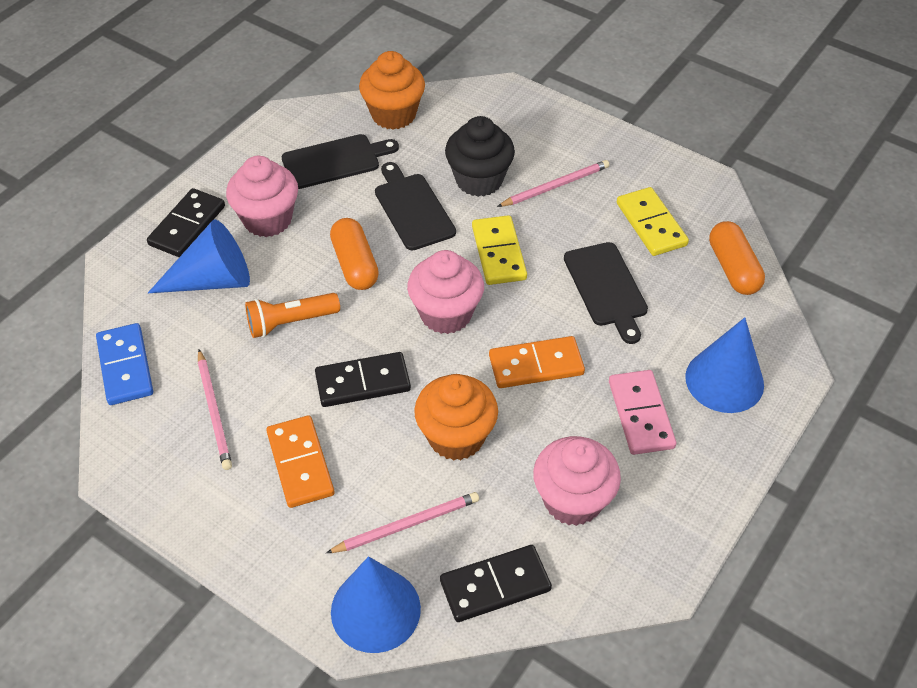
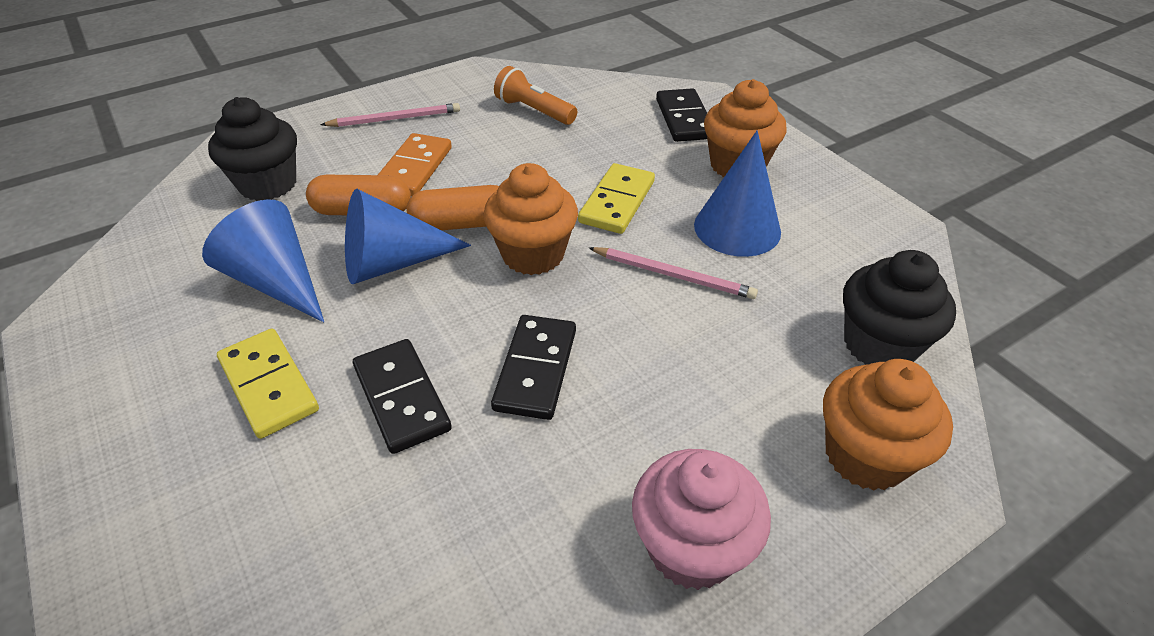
black cupcake: 1 -> 2
black cutting board: 3 -> 0
blue domino: 1 -> 0
orange cupcake: 2 -> 3
orange domino: 2 -> 1
pink cupcake: 3 -> 1
pink domino: 1 -> 0
pink pencil: 3 -> 2

